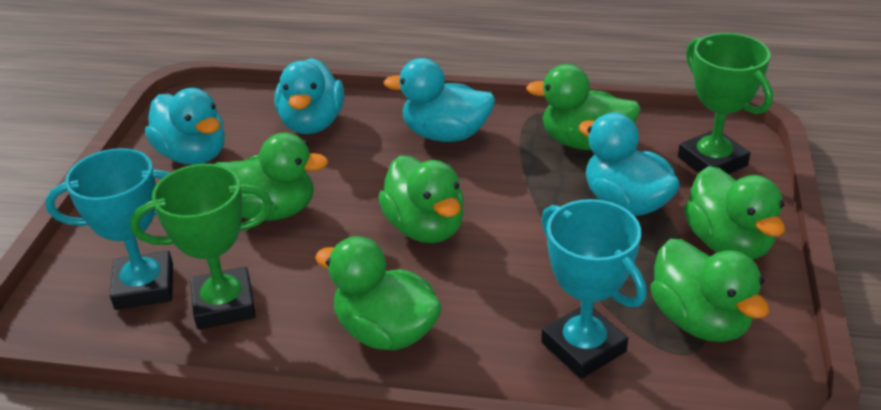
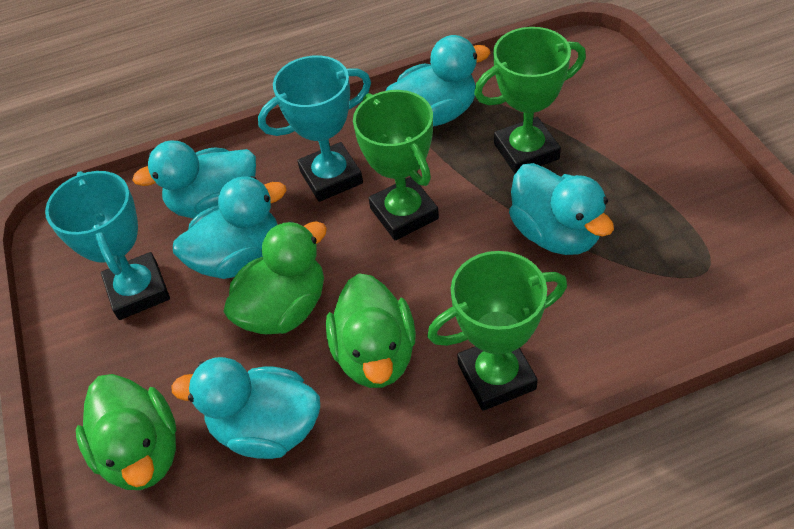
green duck: 6 -> 3
green trophy: 2 -> 3
turquoise duck: 4 -> 5

